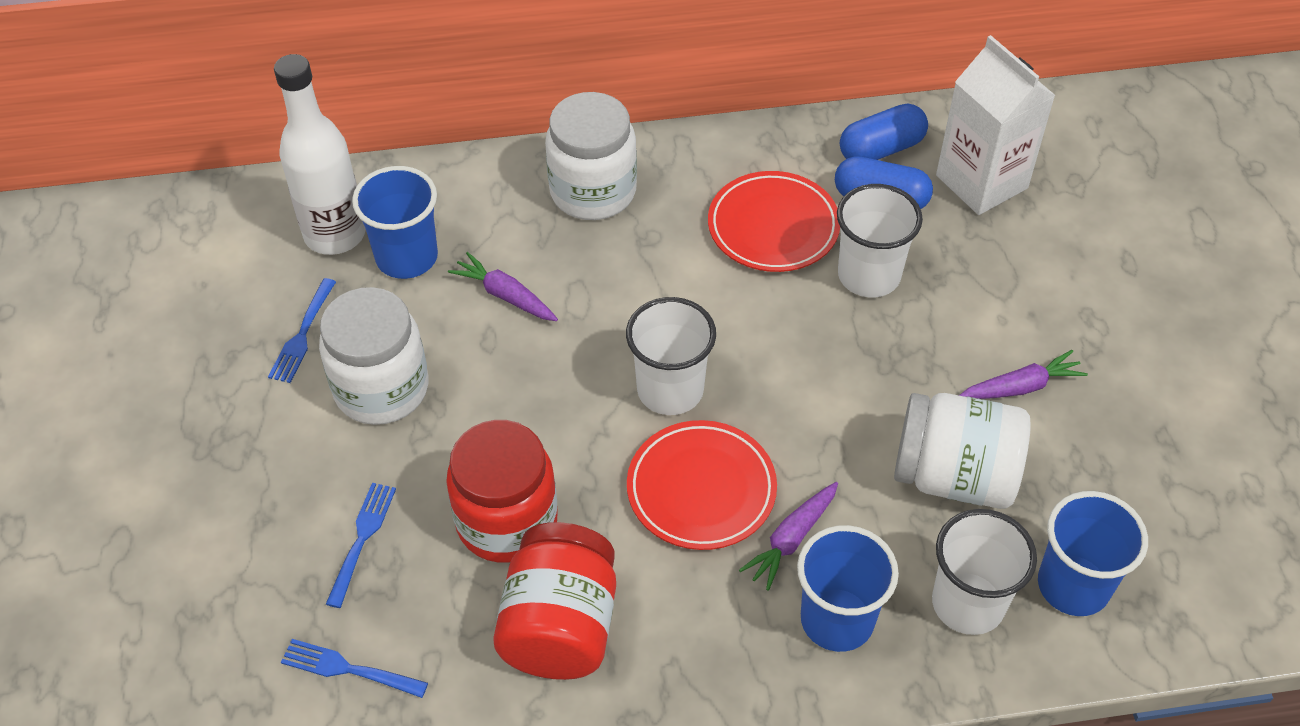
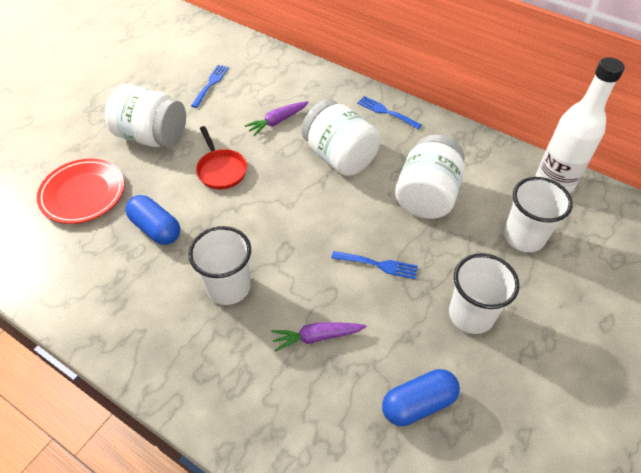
blue cup: 3 -> 0
purple carrot: 3 -> 2
red jar: 2 -> 0
red pan: 0 -> 1
red plate: 2 -> 1
white carton: 1 -> 0

